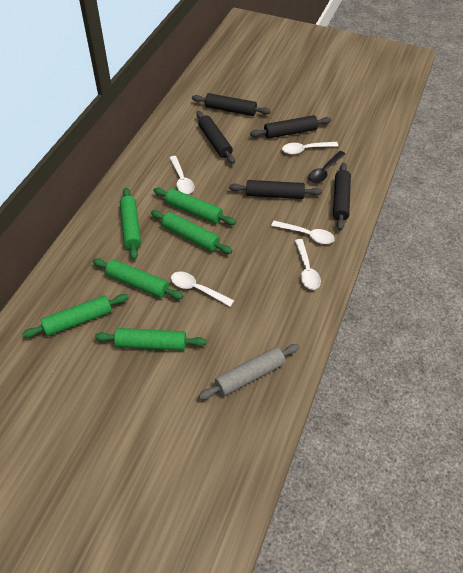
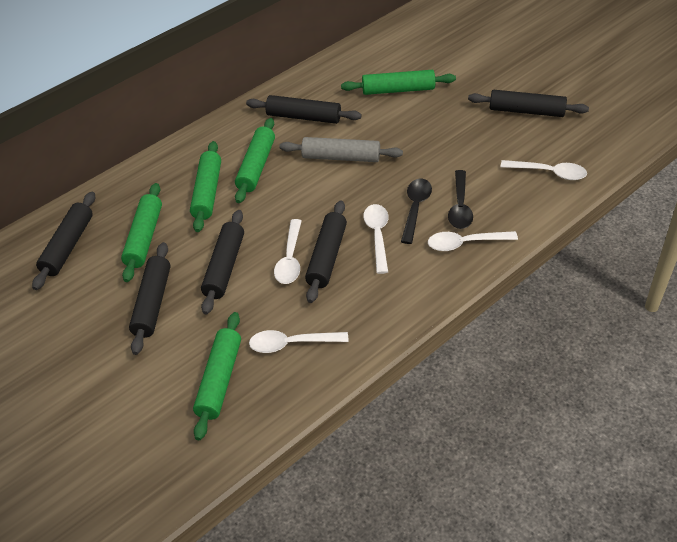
black rolling pin: 5 -> 6
black spoon: 1 -> 2
green rolling pin: 6 -> 5

